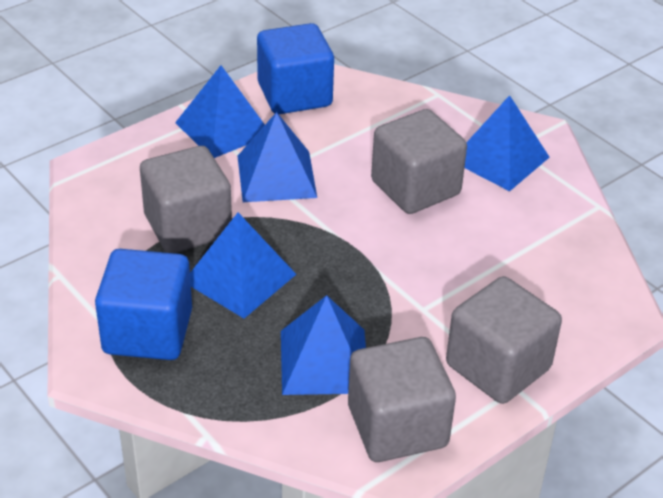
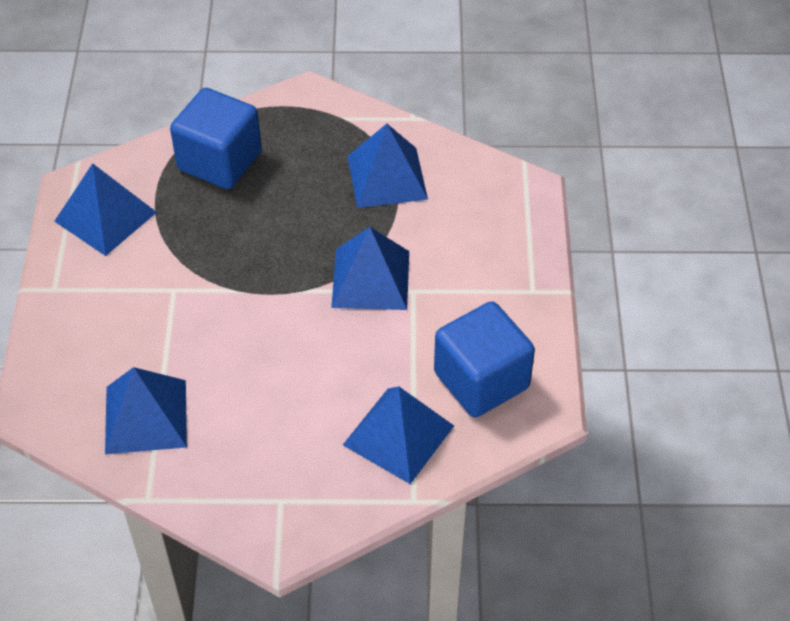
grey cube: 4 -> 0

